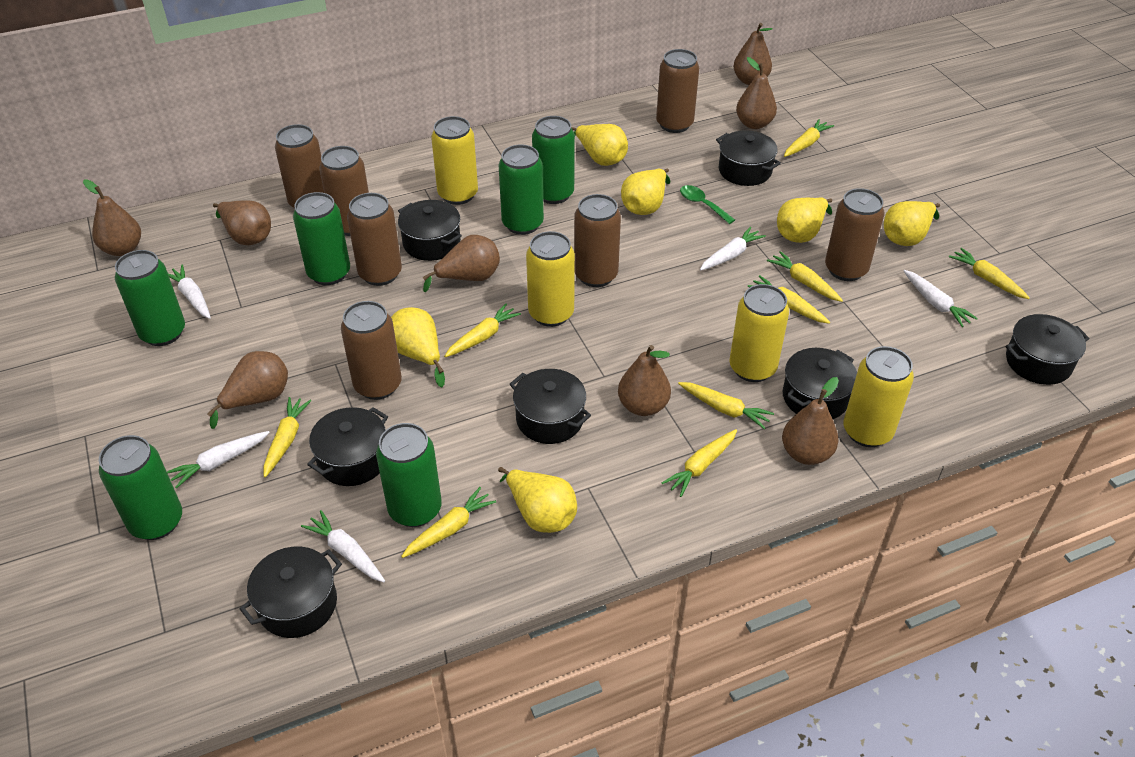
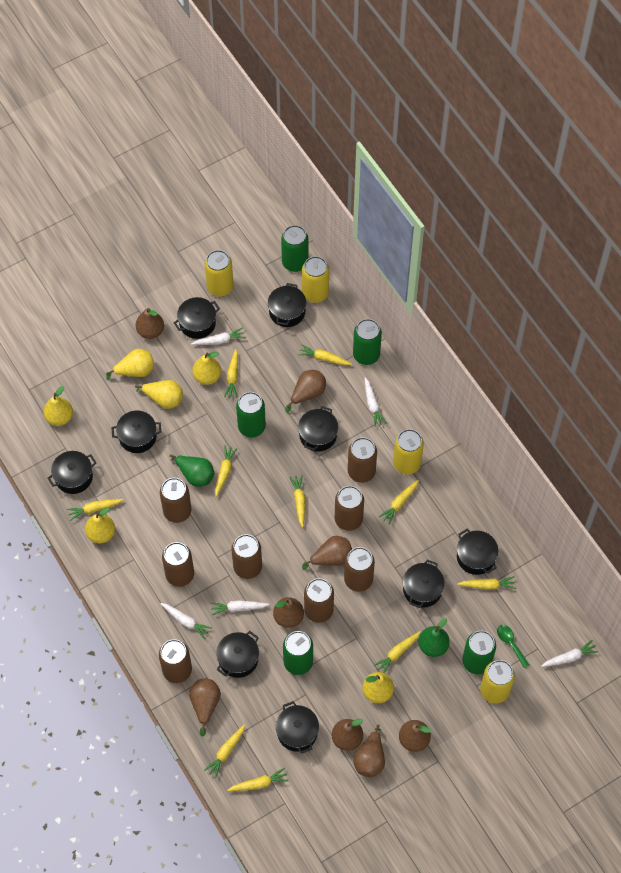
black pot: 7 -> 9
brown can: 7 -> 8
green can: 6 -> 5
green pear: 0 -> 2
yellow carrot: 9 -> 10

